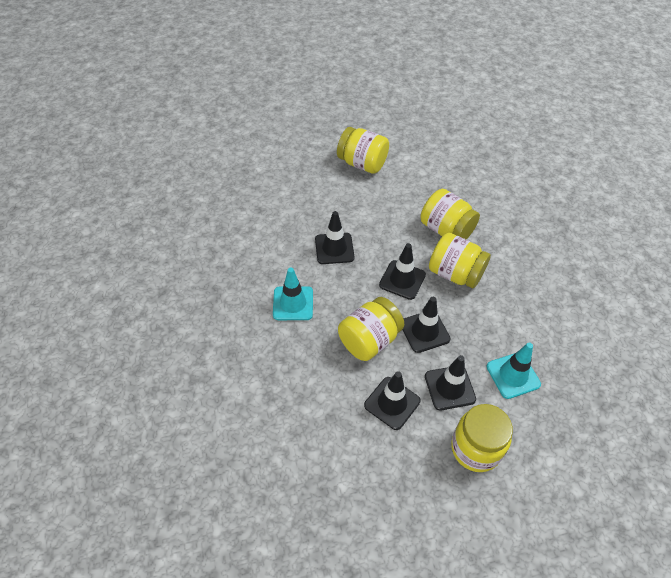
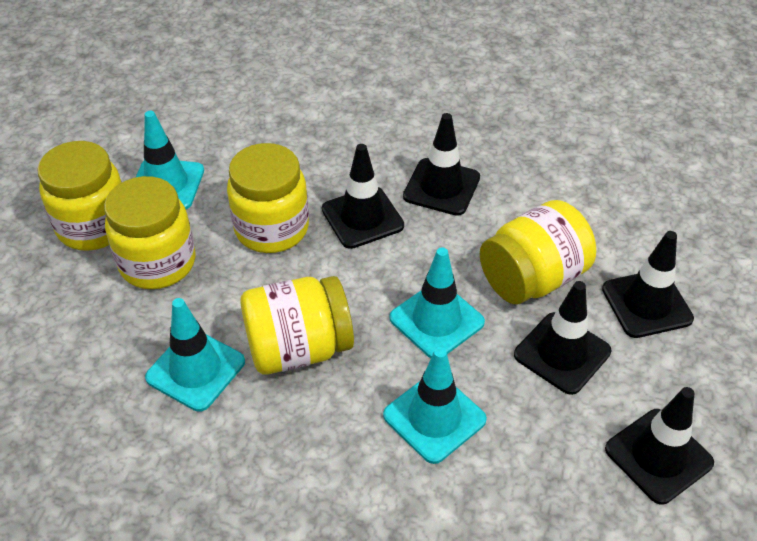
turquoise traffic cone: 2 -> 4

